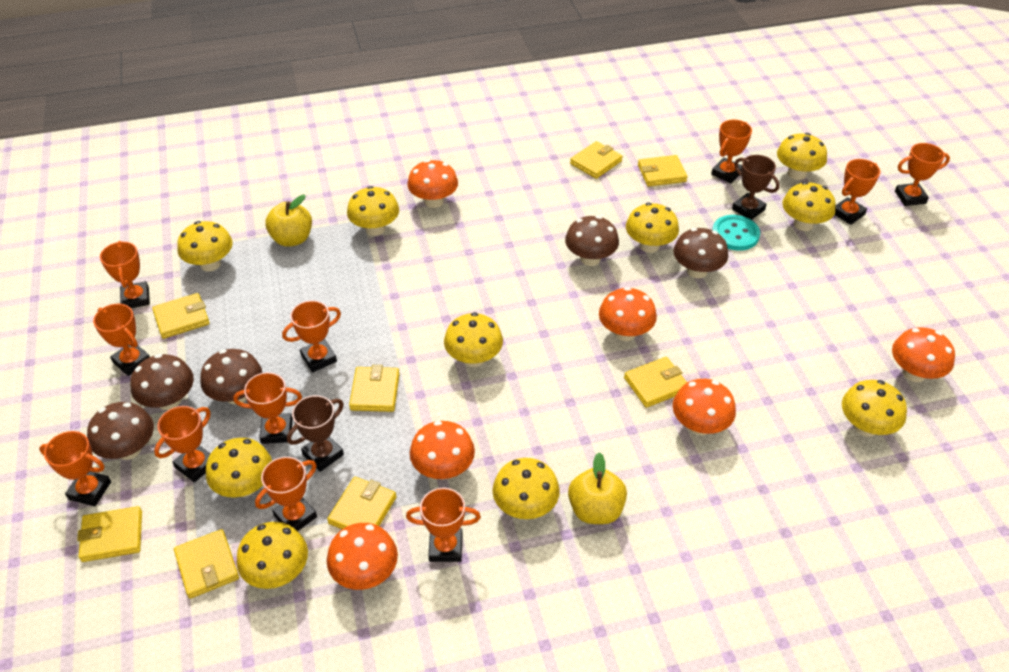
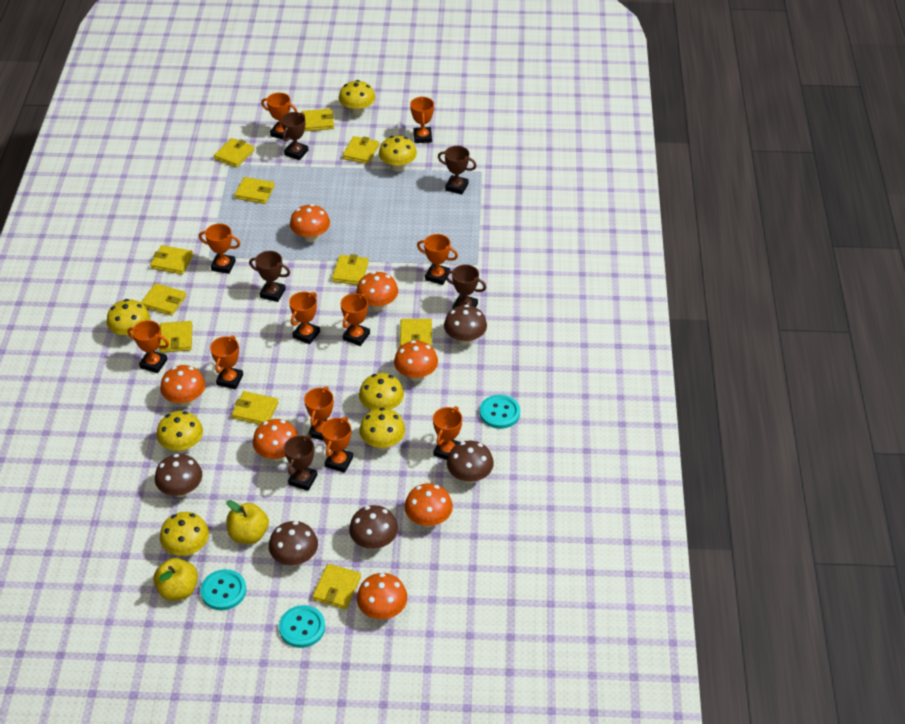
brown trophy: 2 -> 5
orange mushroom: 6 -> 7
turquoise button: 1 -> 3
yellow mushroom: 10 -> 7
yellow wallet: 8 -> 11

